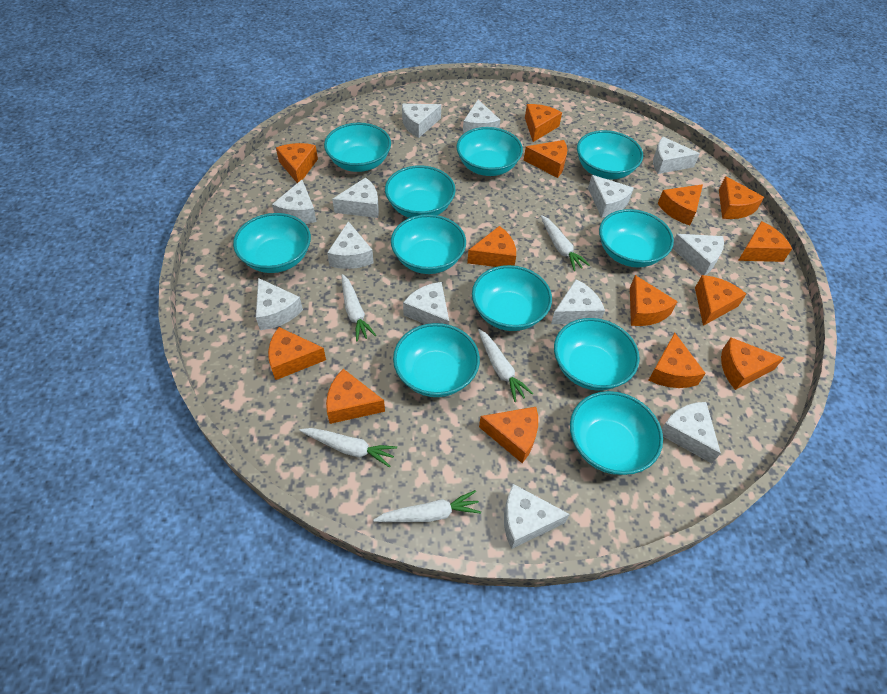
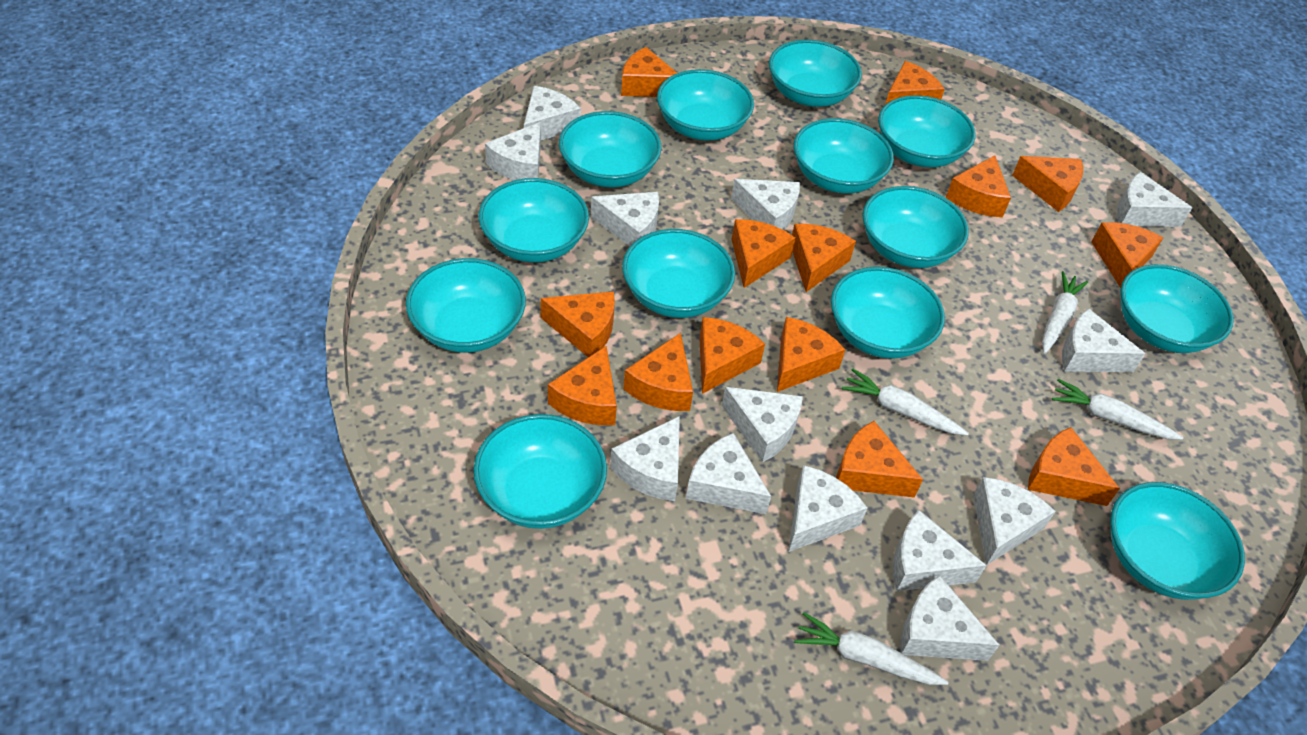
turquoise bowl: 11 -> 13
white carrot: 5 -> 4

